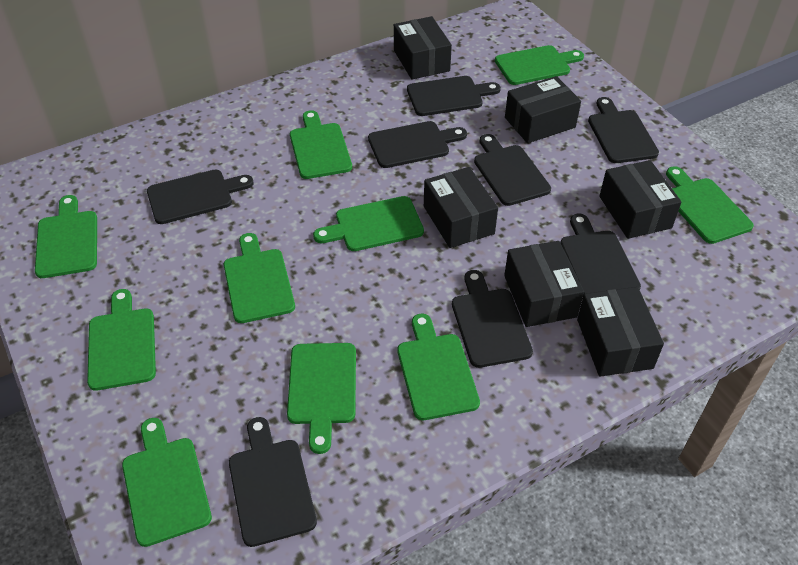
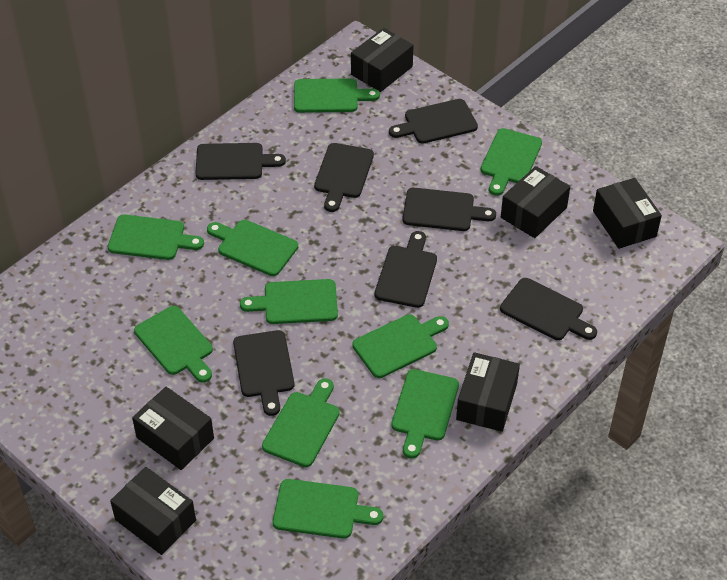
black cutting board: 8 -> 7

